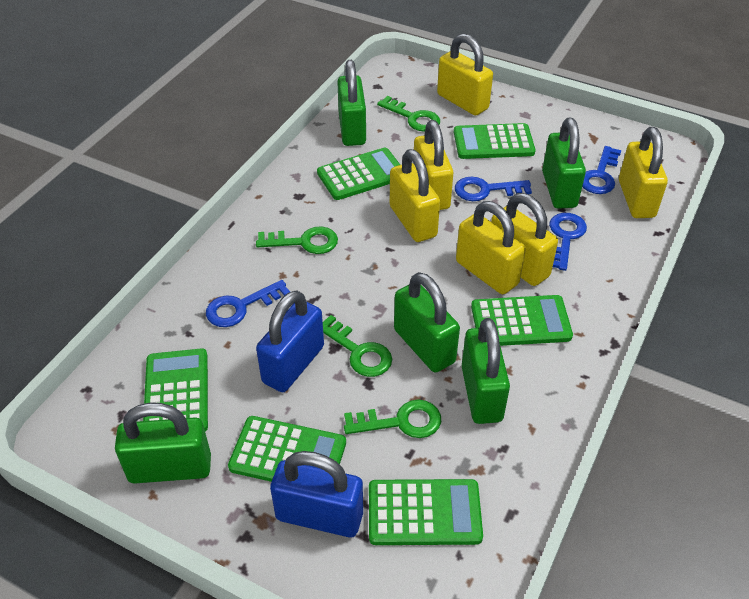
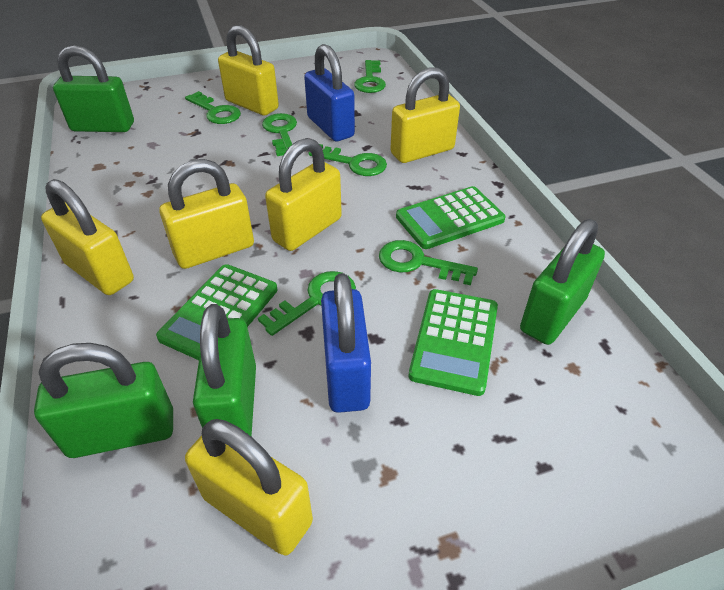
blue key: 4 -> 0
green calculator: 6 -> 3
green key: 4 -> 6
green padlock: 5 -> 4

